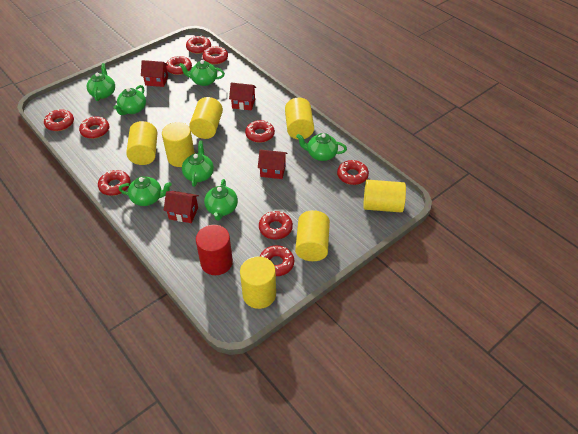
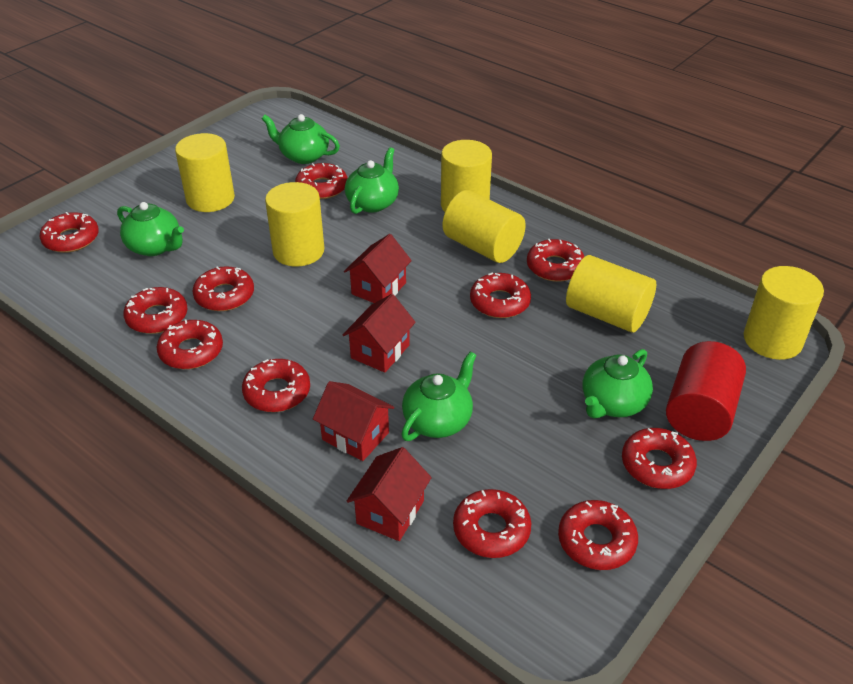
green teapot: 7 -> 5
red donut: 10 -> 11
yellow cylinder: 7 -> 6

